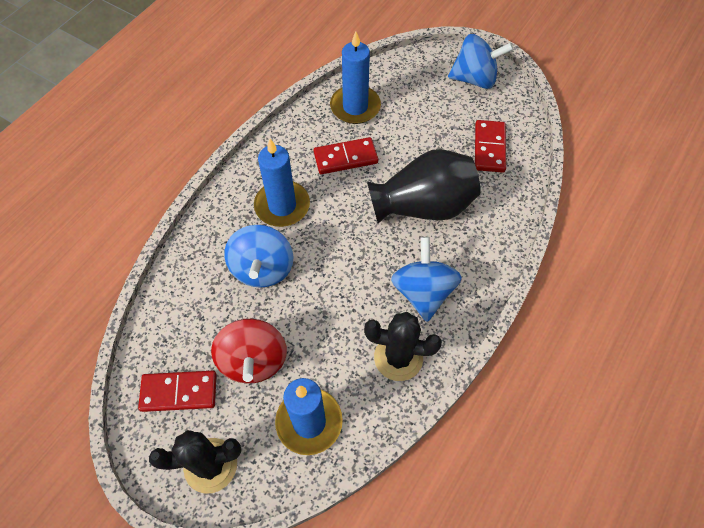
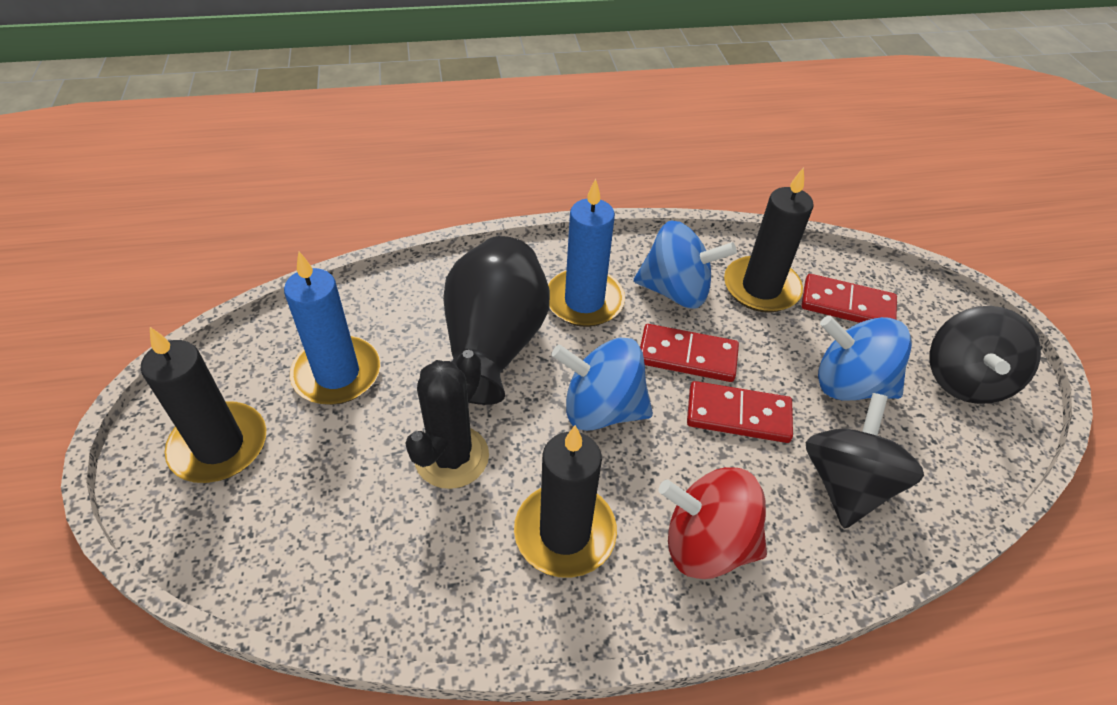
black cactus: 2 -> 1
black candle: 0 -> 3
black spinning top: 0 -> 2
blue candle: 3 -> 2

